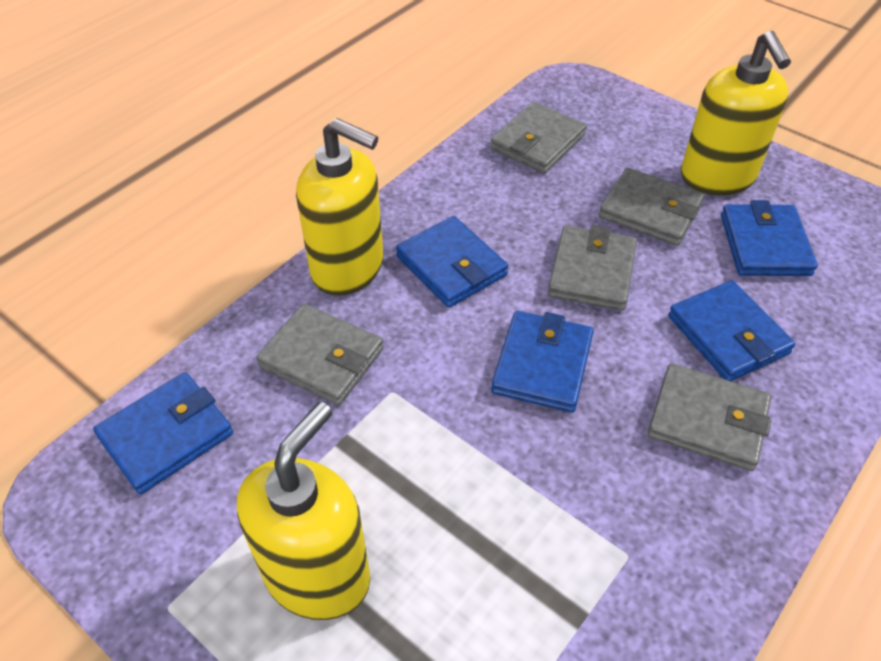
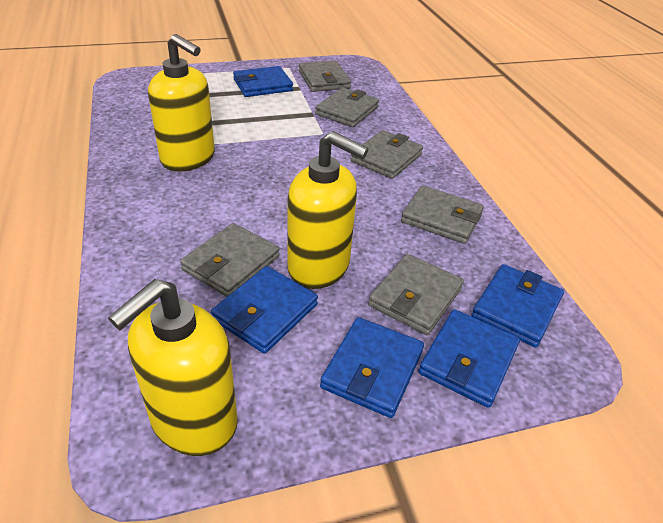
grey wallet: 5 -> 6

